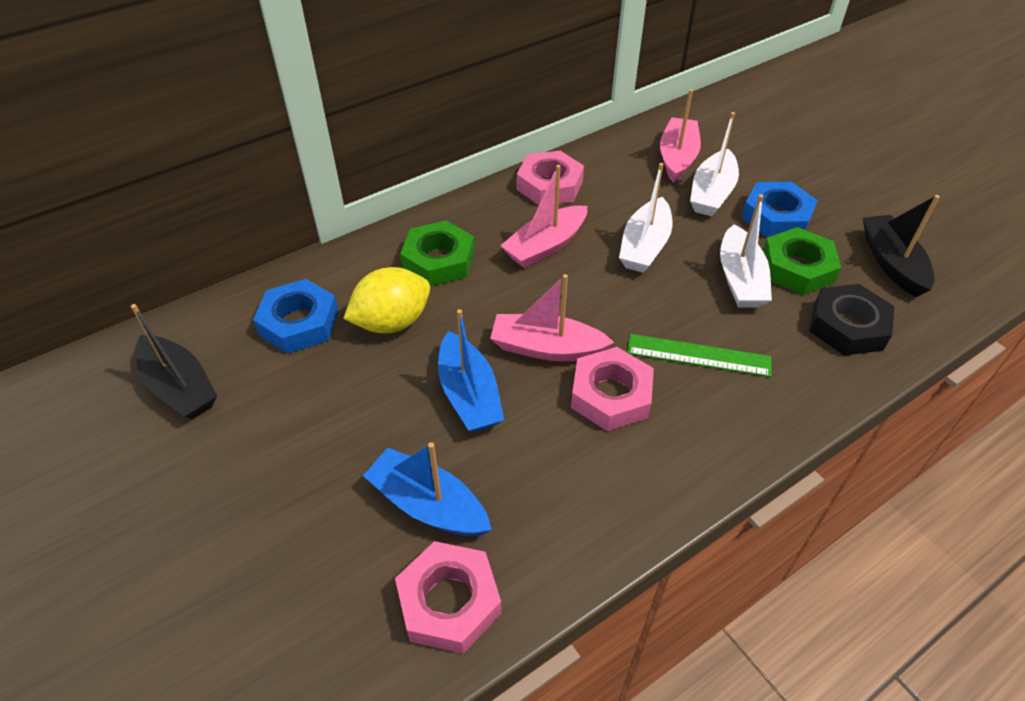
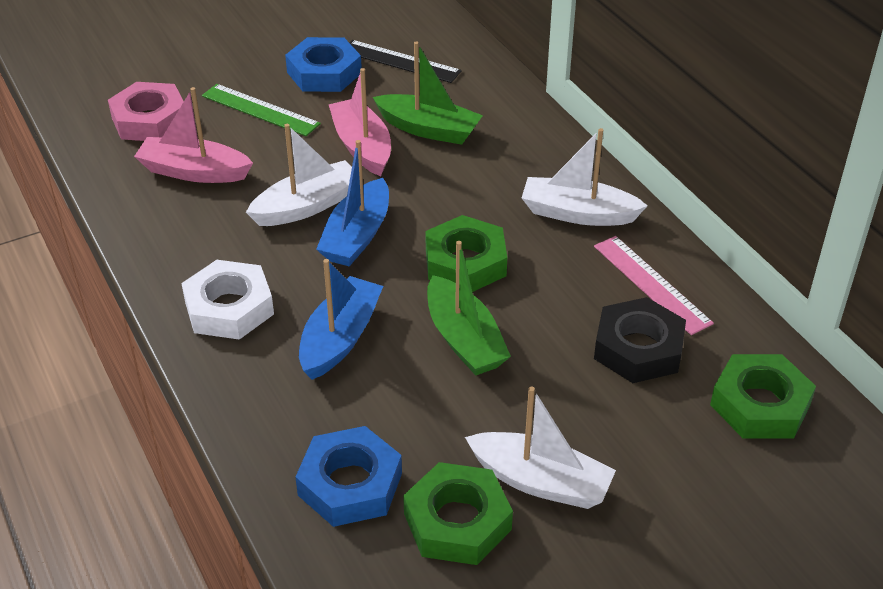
black boat: 2 -> 0
black ruler: 0 -> 1
green boat: 0 -> 2
green nut: 2 -> 3
pink boat: 3 -> 2
pink nut: 3 -> 1
pink ruler: 0 -> 1
white nut: 0 -> 1
yellow lemon: 1 -> 0

